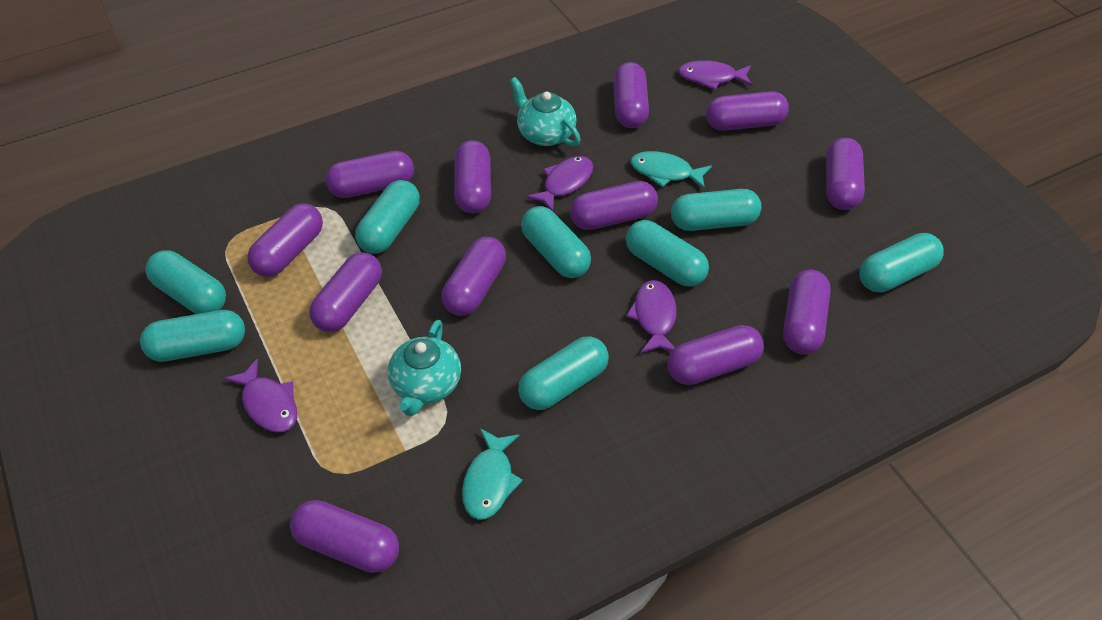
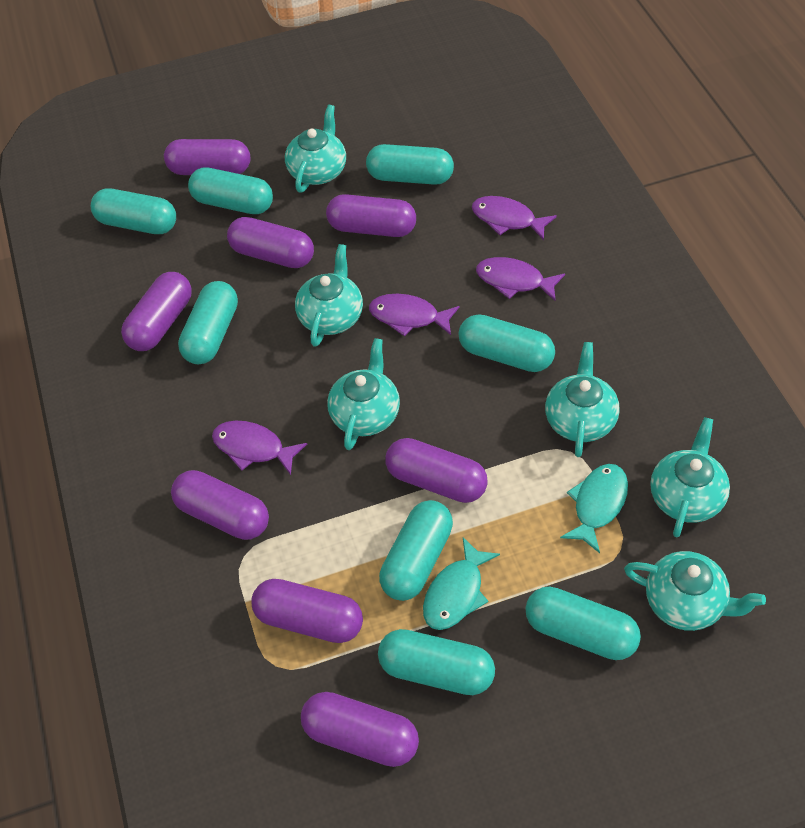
purple capsule: 12 -> 8
turquoise teapot: 2 -> 6

